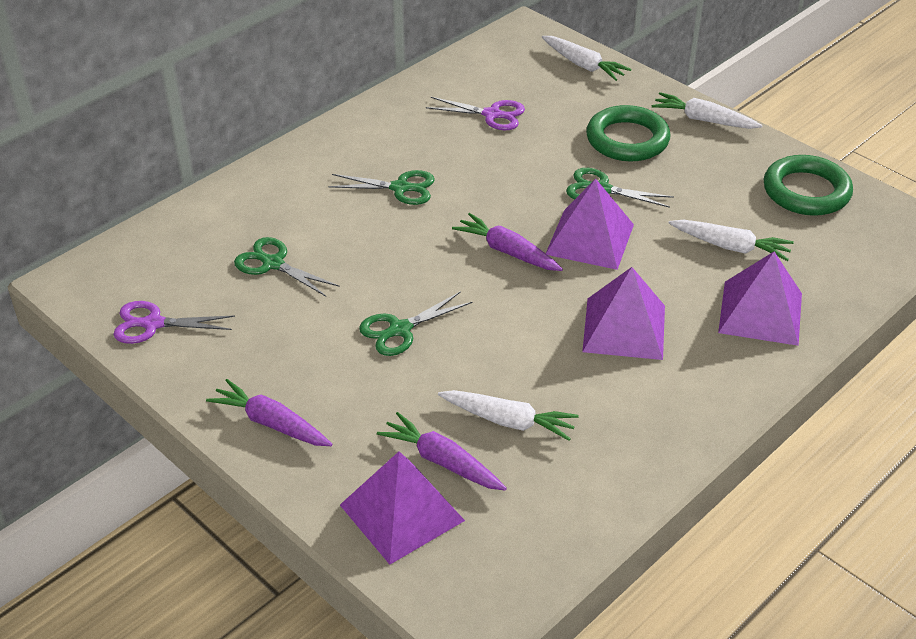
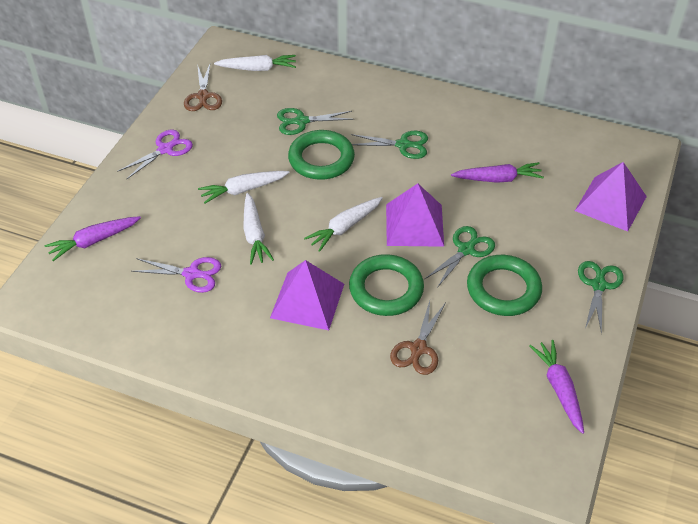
brown scissors: 0 -> 2
green ring: 2 -> 3
purple pyramid: 4 -> 3

